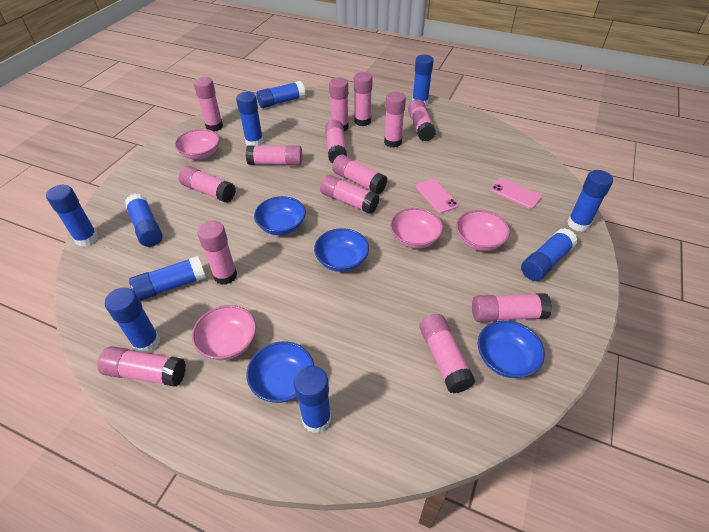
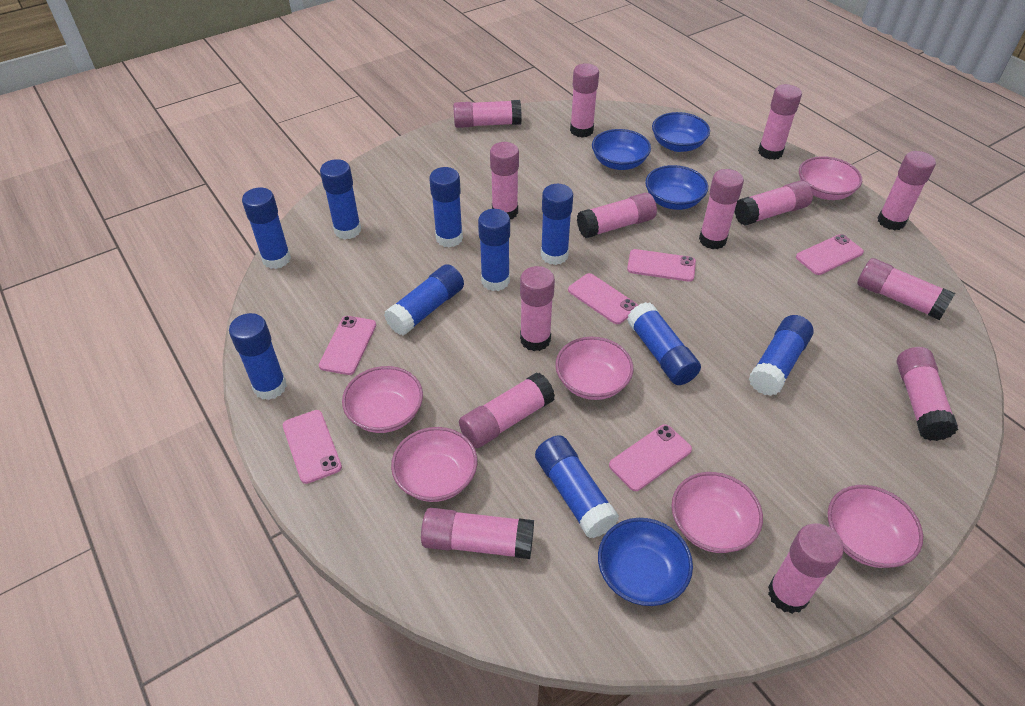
pink bowl: 4 -> 6
pink phone: 2 -> 6

